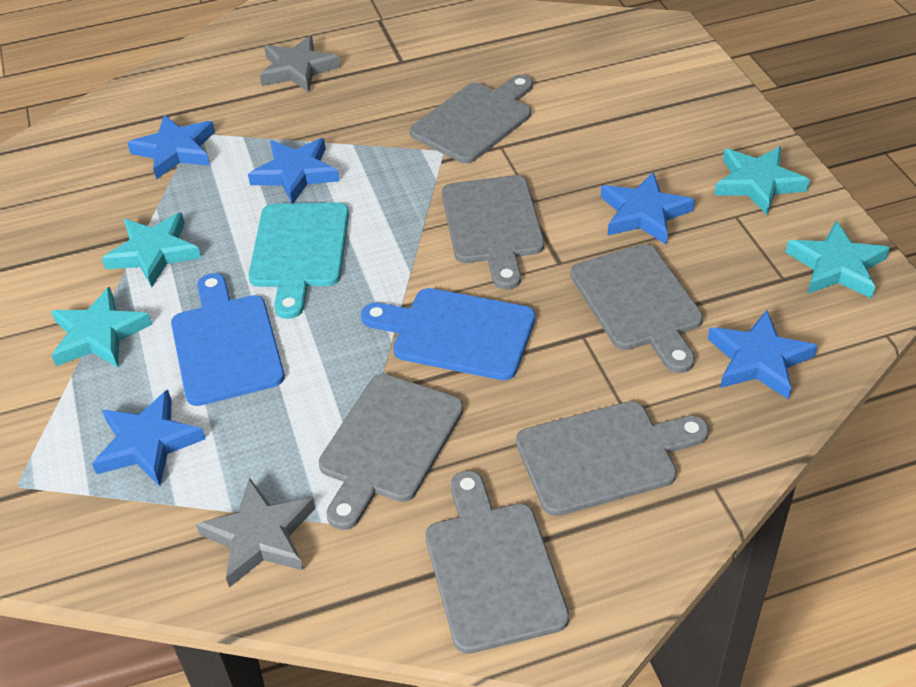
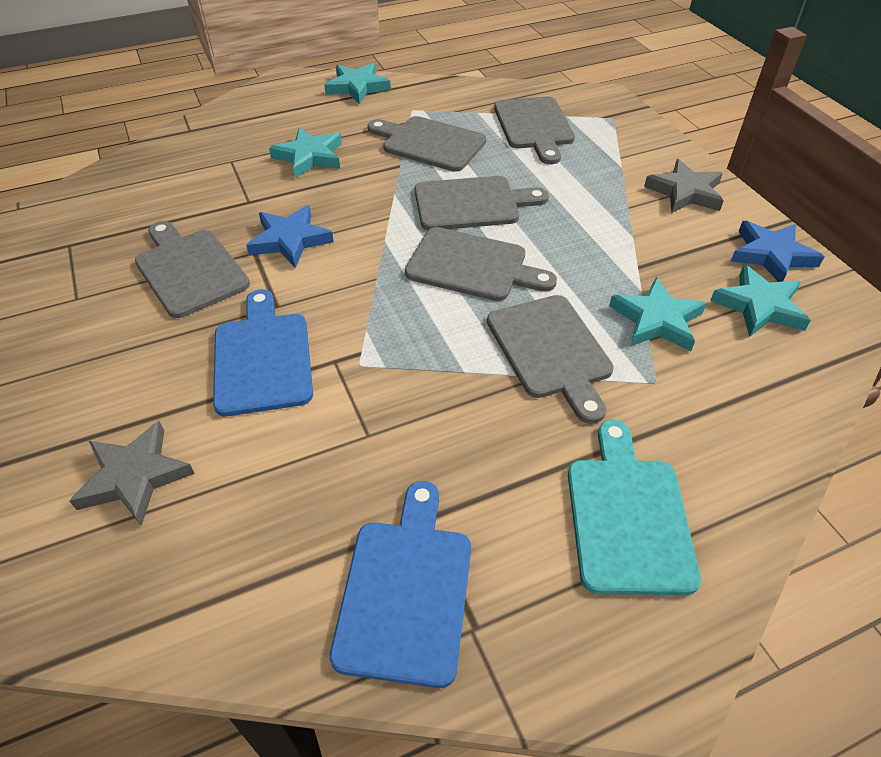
blue star: 5 -> 2

